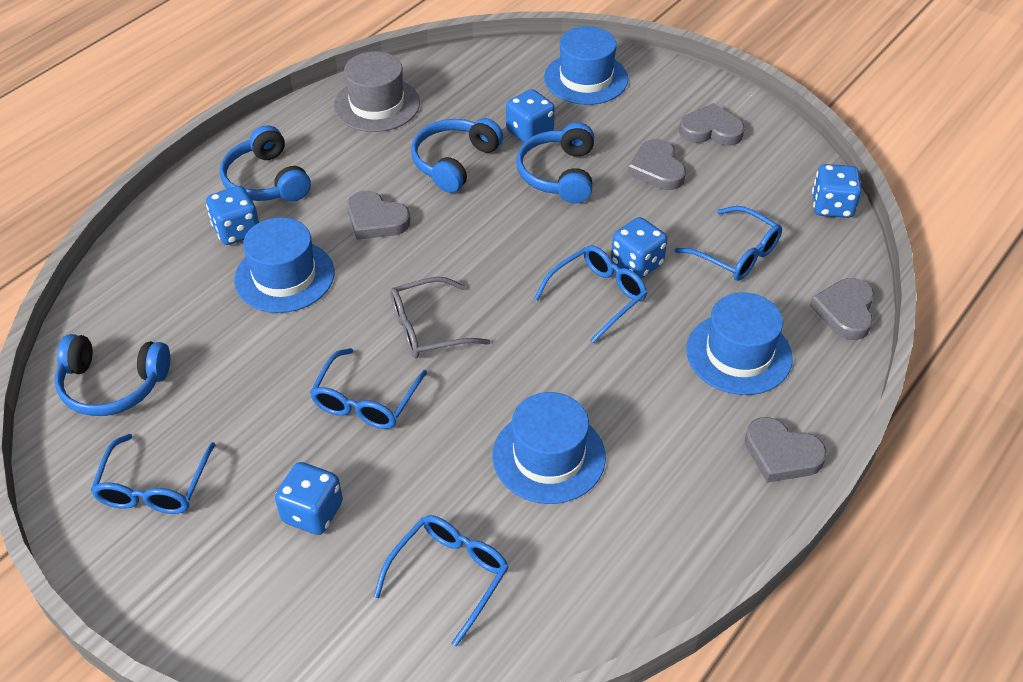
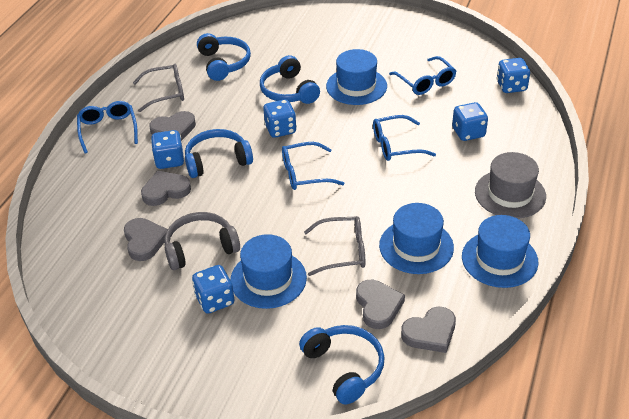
blue glasses: 5 -> 4
grey glasses: 1 -> 2
grey headphones: 0 -> 1

